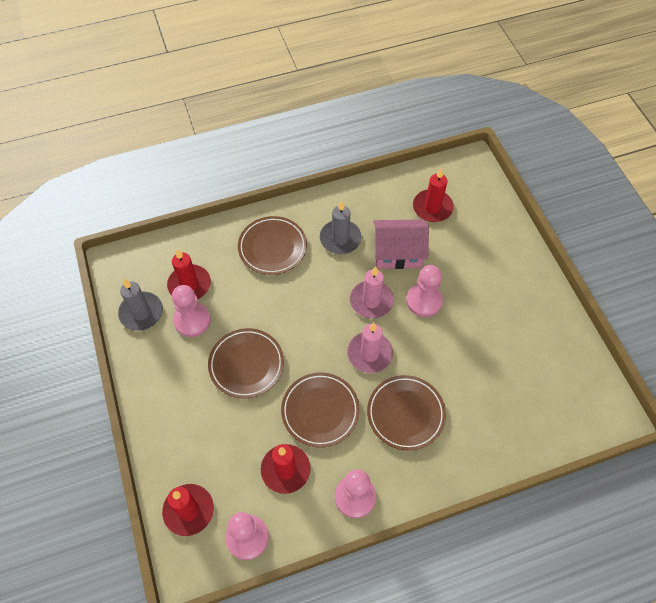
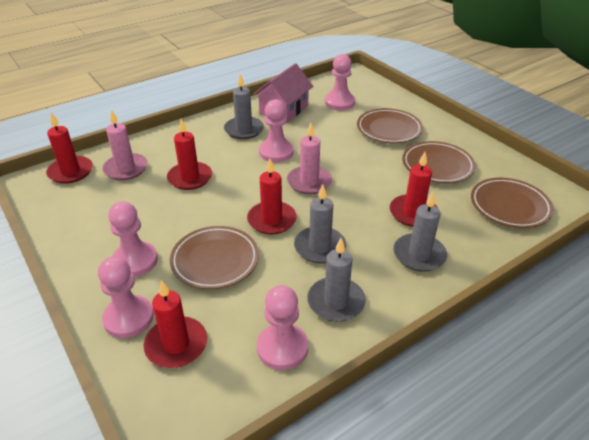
grey candle: 2 -> 4
pink pawn: 4 -> 5
red candle: 4 -> 5

